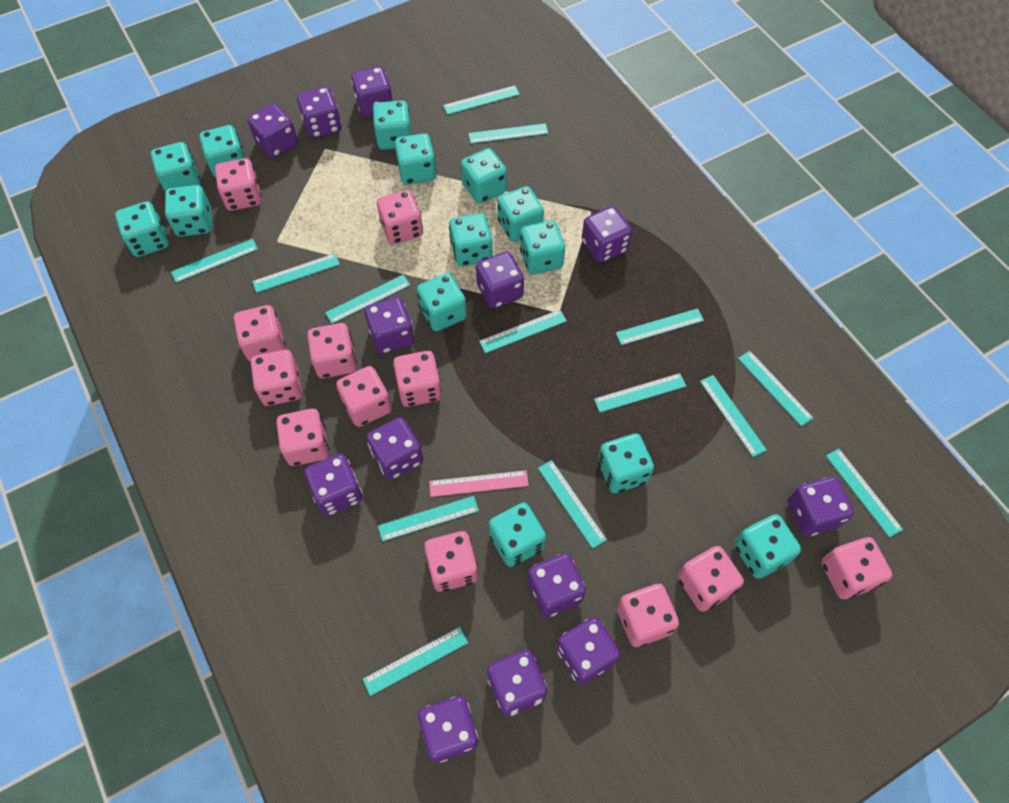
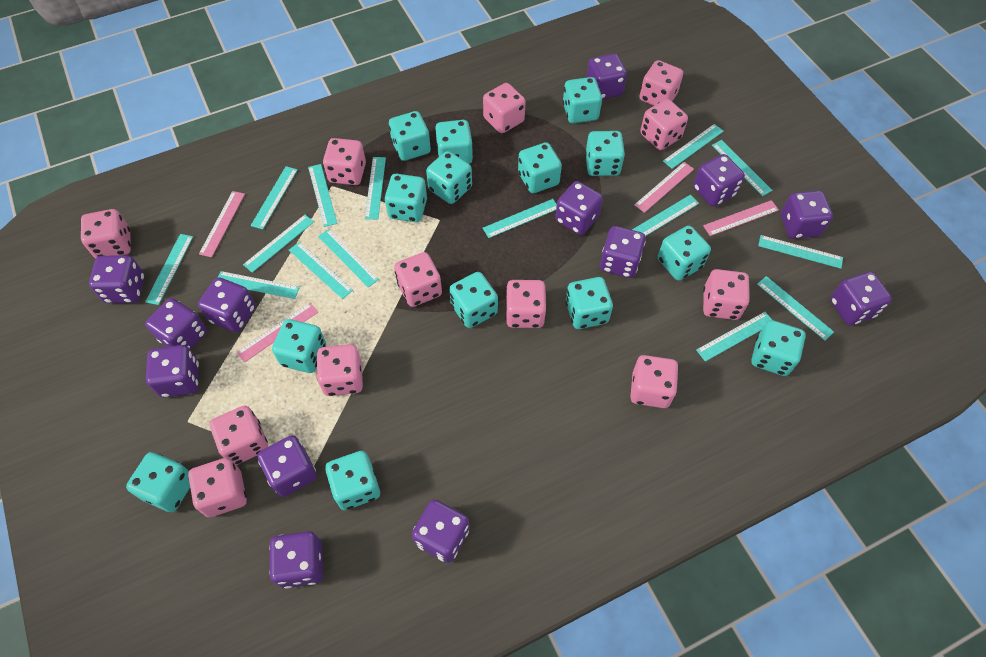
pink ruler: 1 -> 4
turquoise ruler: 14 -> 15

